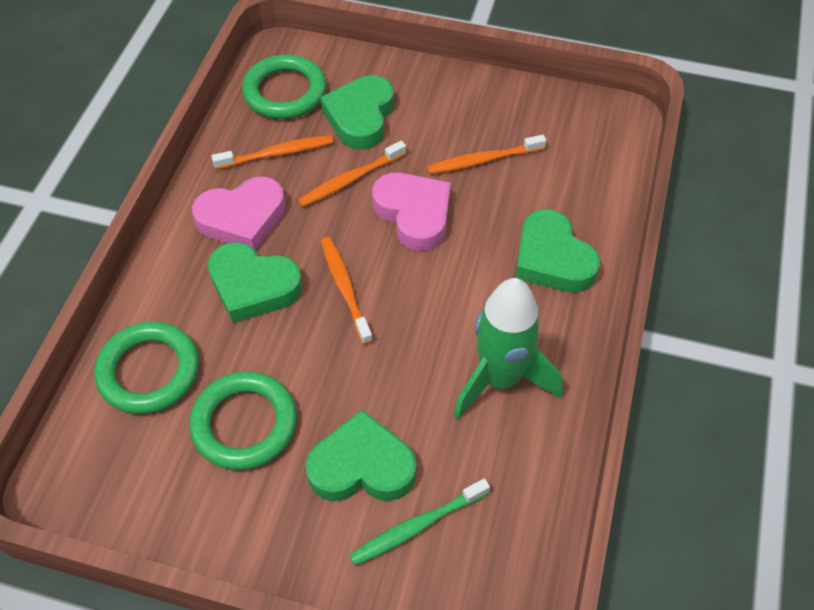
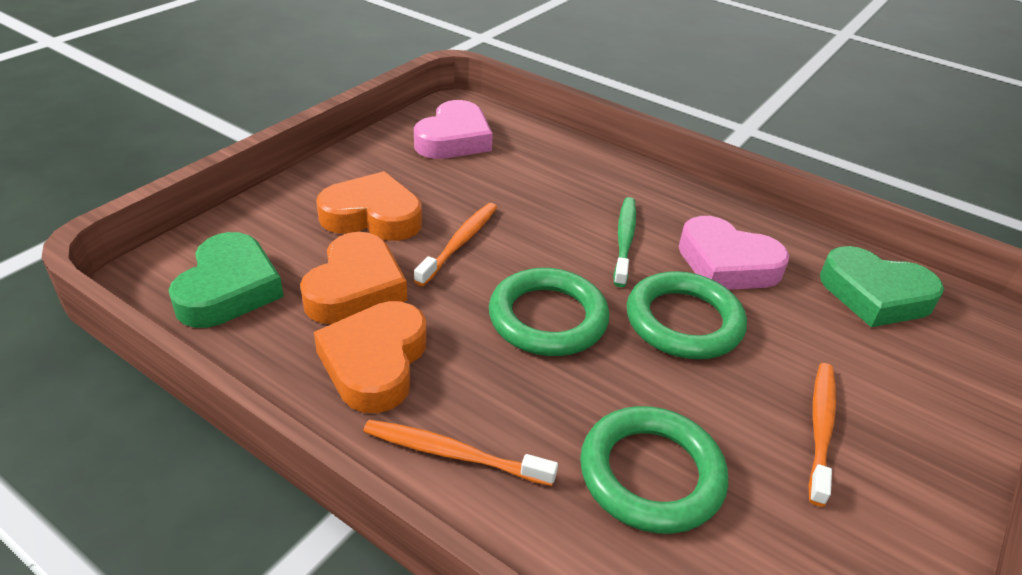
green heart: 4 -> 2
green rocket: 1 -> 0
orange heart: 0 -> 3
orange toothbrush: 4 -> 3

